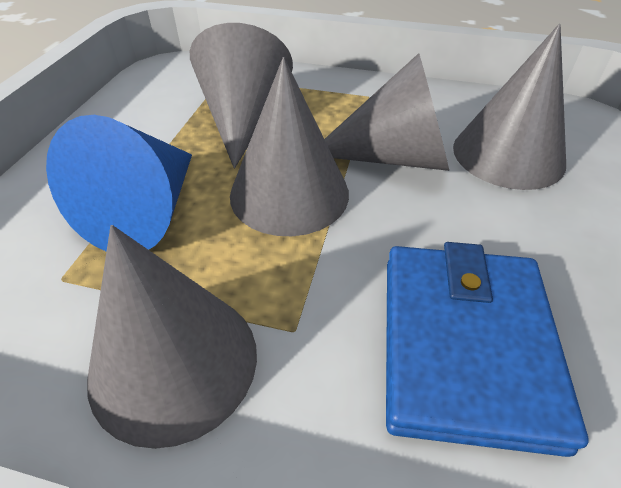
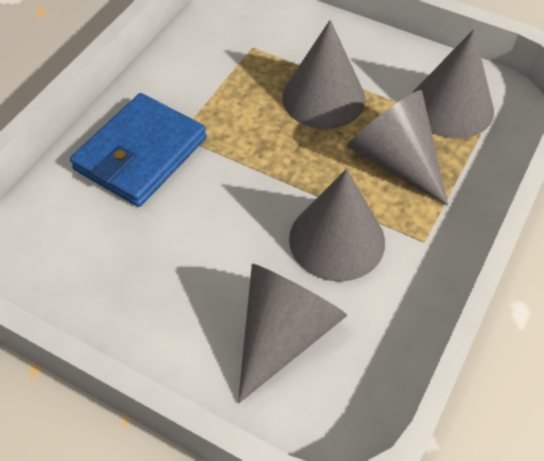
blue cone: 1 -> 0

